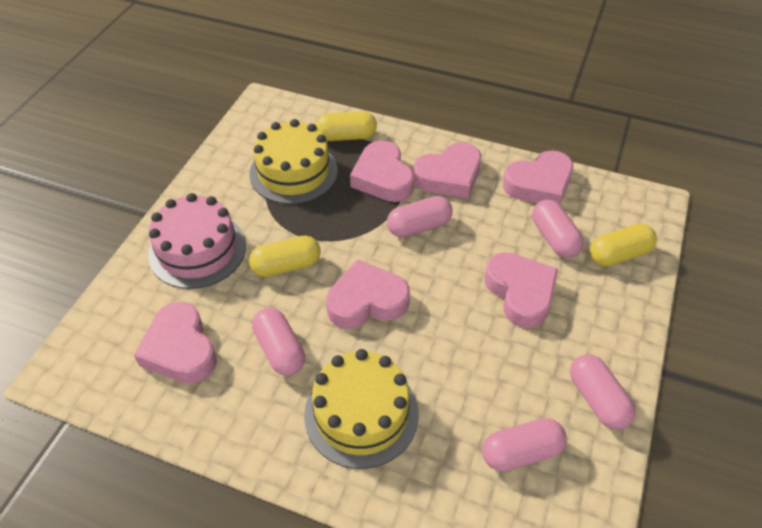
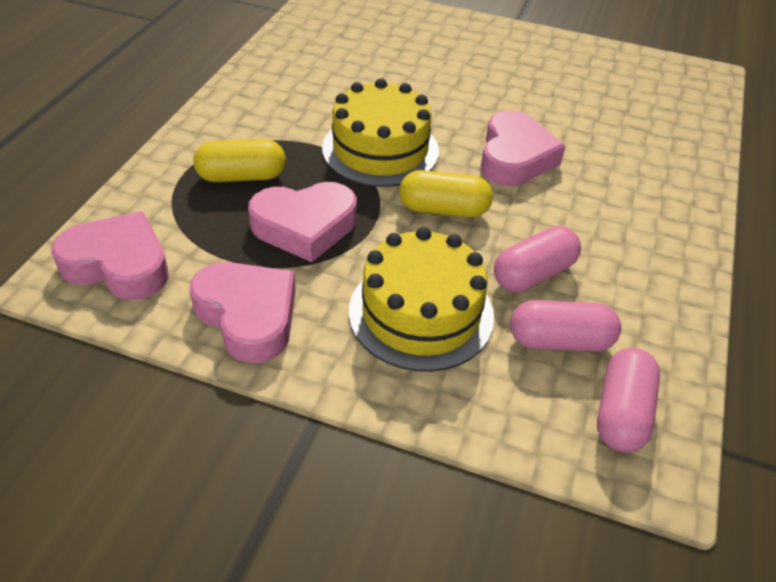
pink cake: 1 -> 0
pink capsule: 5 -> 3
pink heart: 6 -> 4
yellow capsule: 3 -> 2

